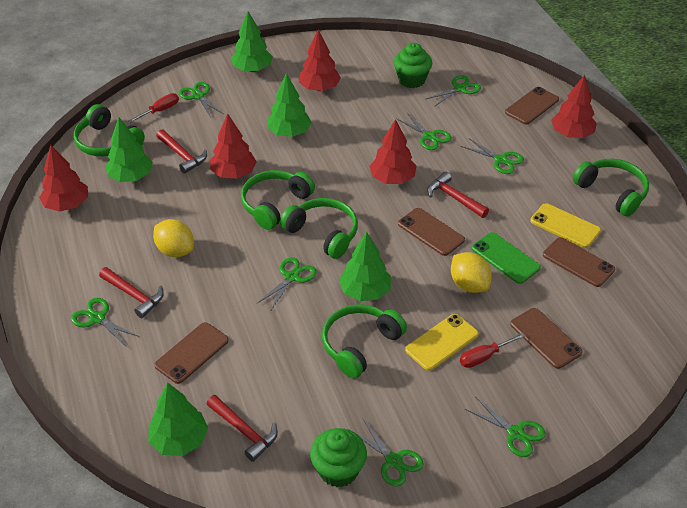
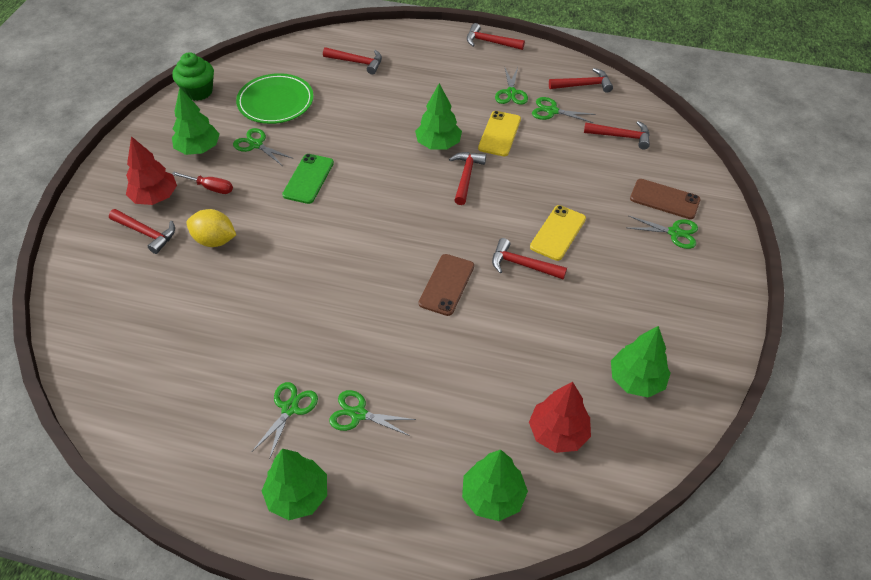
brown phone: 5 -> 2
green cupcake: 2 -> 1
green headphones: 5 -> 0
green plate: 0 -> 1
green scissors: 8 -> 6
red hammer: 4 -> 7
red screwdriver: 2 -> 1
red tree: 5 -> 2
yellow lemon: 2 -> 1

